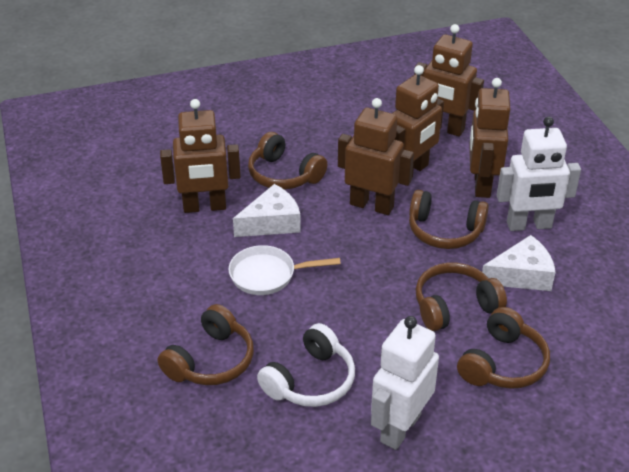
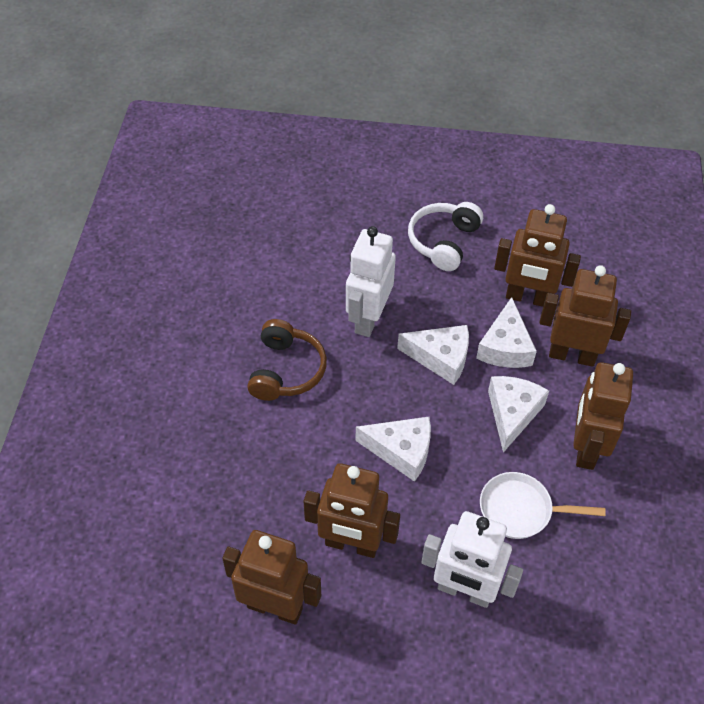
brown headphones: 5 -> 1
white cheese: 2 -> 4

